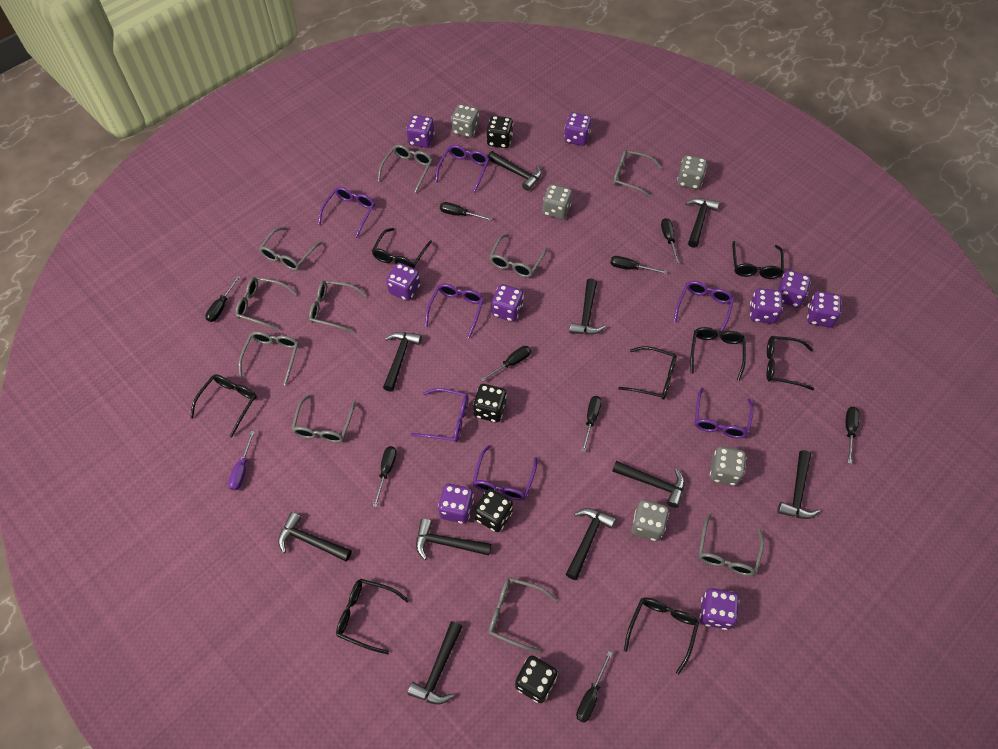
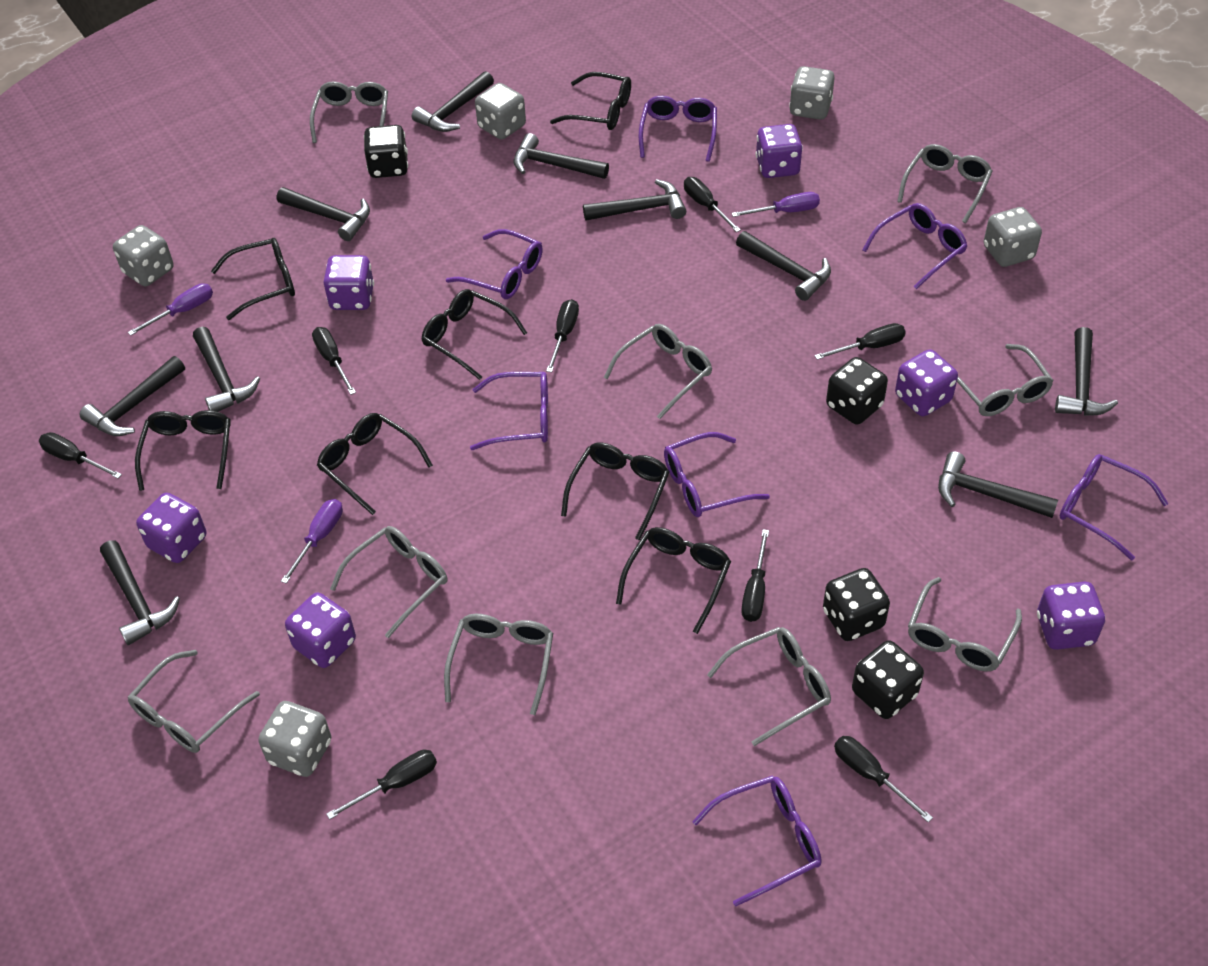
black glasses: 8 -> 7
black screwdriver: 9 -> 8
grey glasses: 10 -> 9
purple dice: 9 -> 6
purple screwdriver: 1 -> 3

